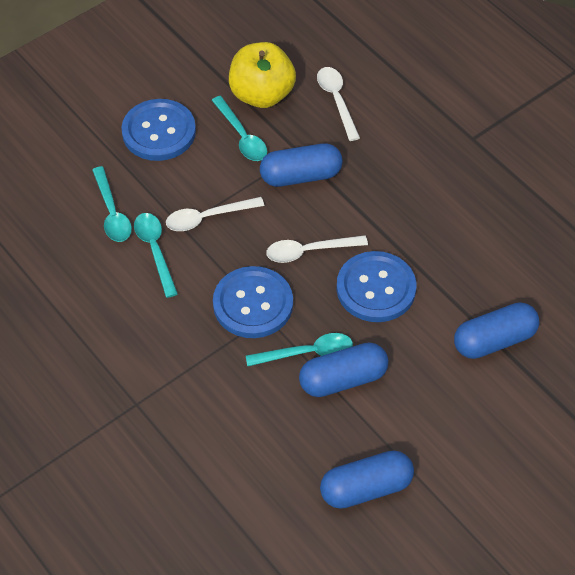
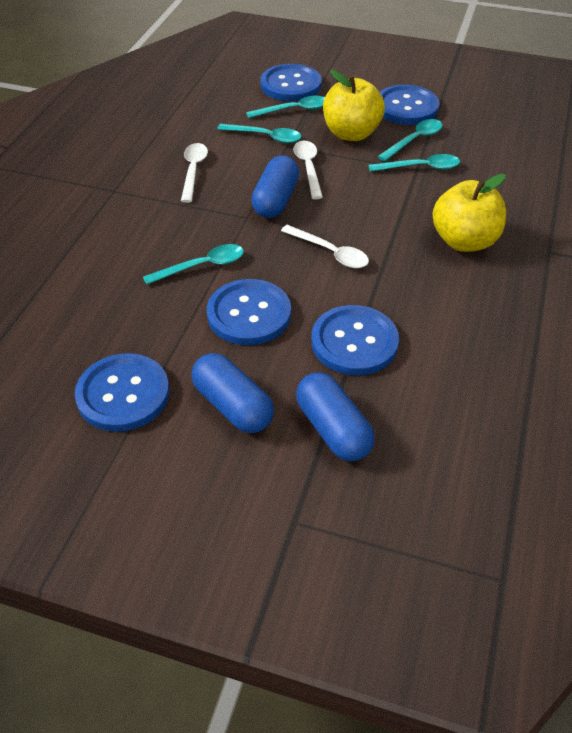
blue button: 3 -> 5
blue capsule: 4 -> 3
turquoise spoon: 4 -> 5
yellow apple: 1 -> 2

